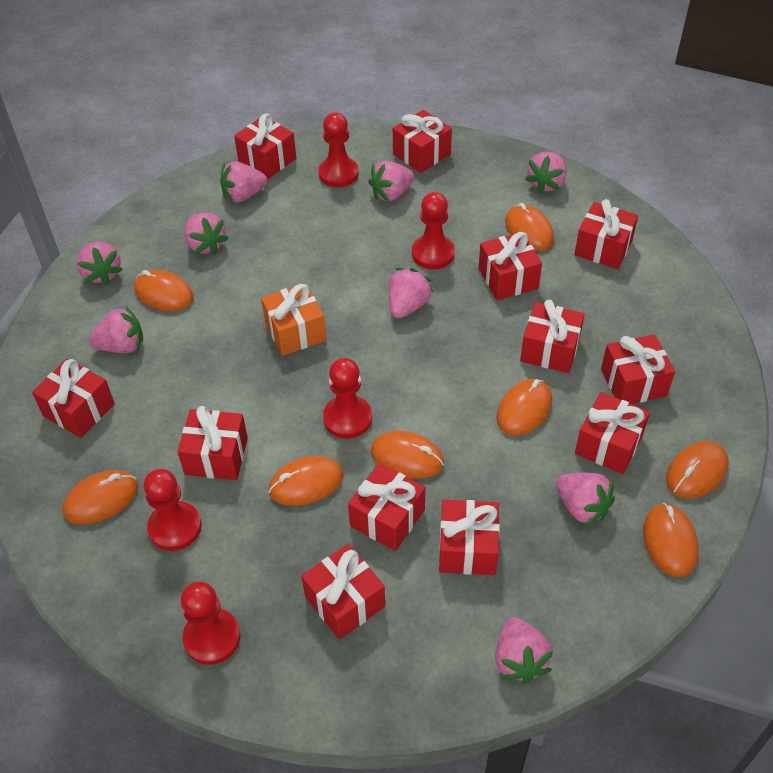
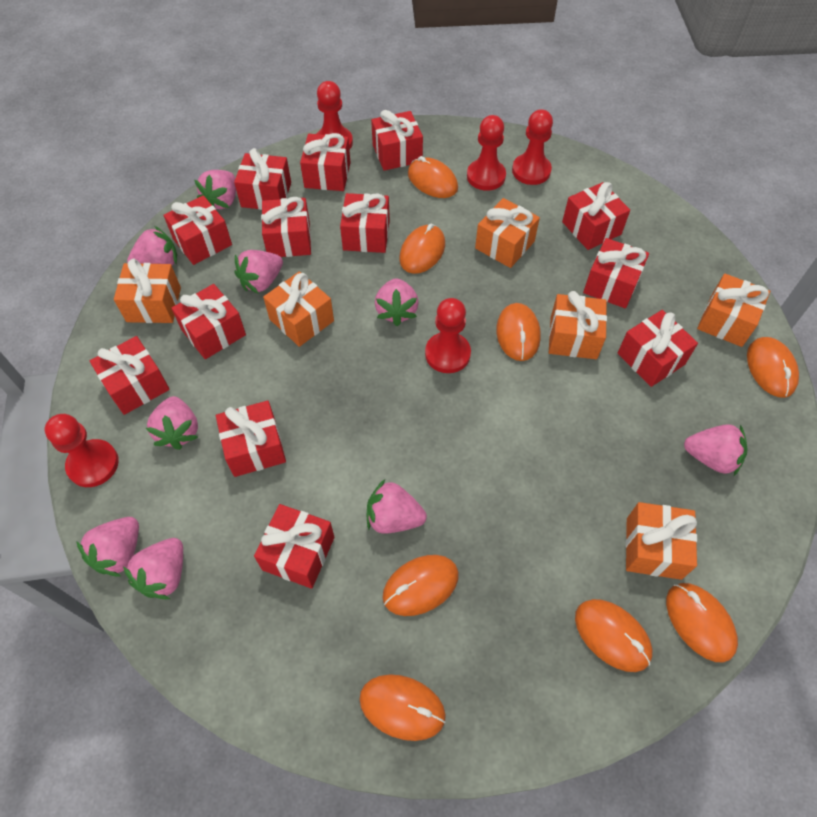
orange gift: 1 -> 6
red gift: 12 -> 13

